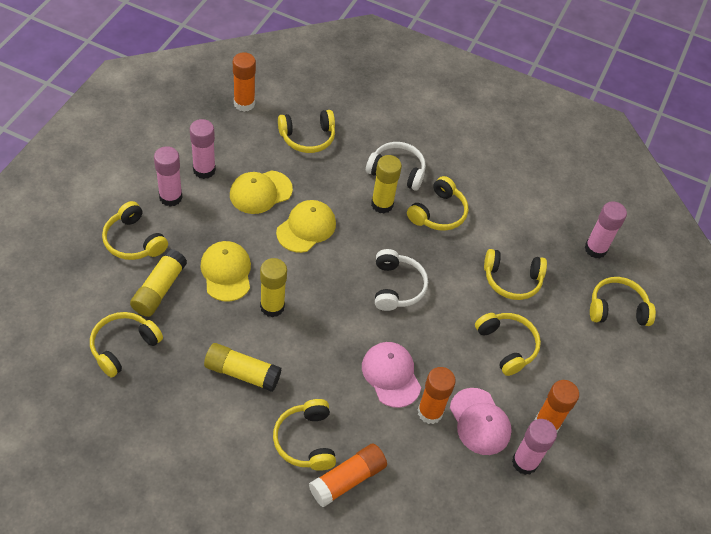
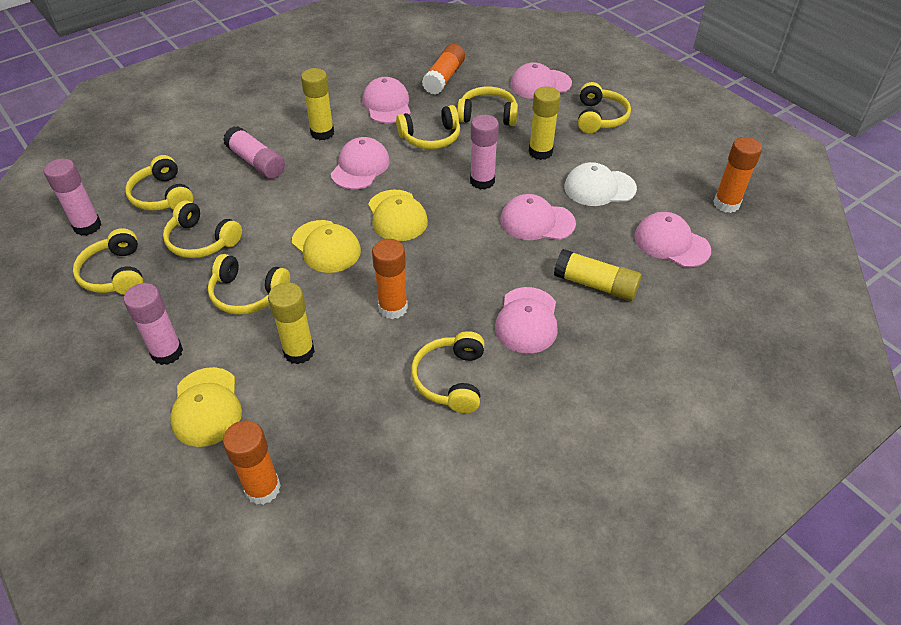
pink cap: 2 -> 6
white cap: 0 -> 1
white headphones: 2 -> 0

